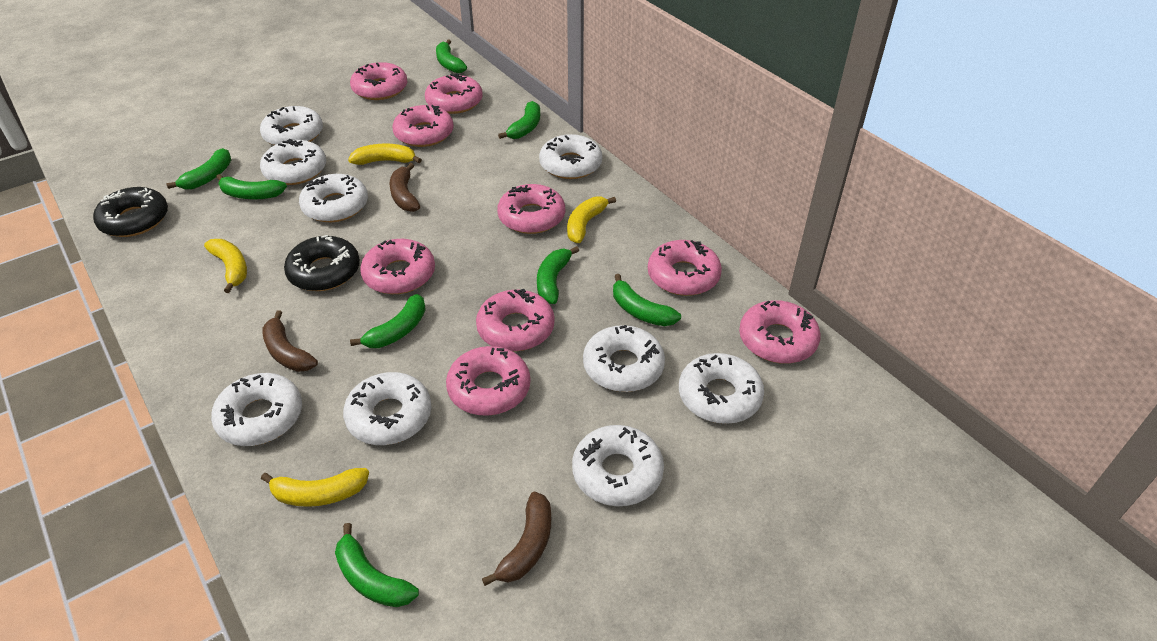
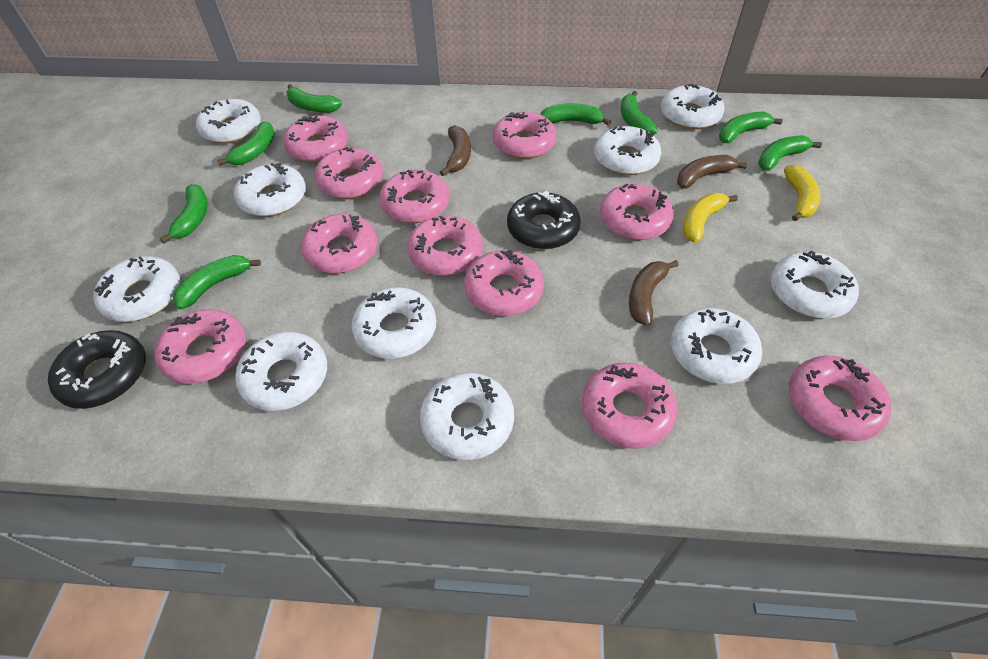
pink donut: 9 -> 11
white donut: 9 -> 10
yellow banana: 4 -> 2

